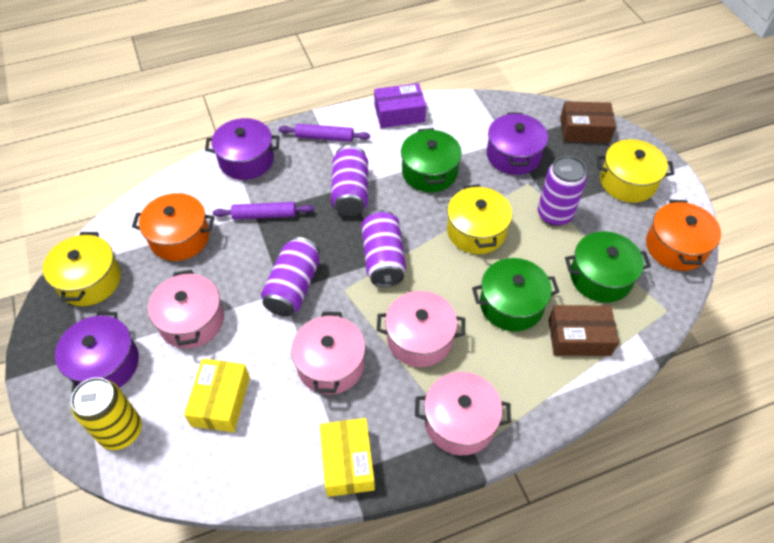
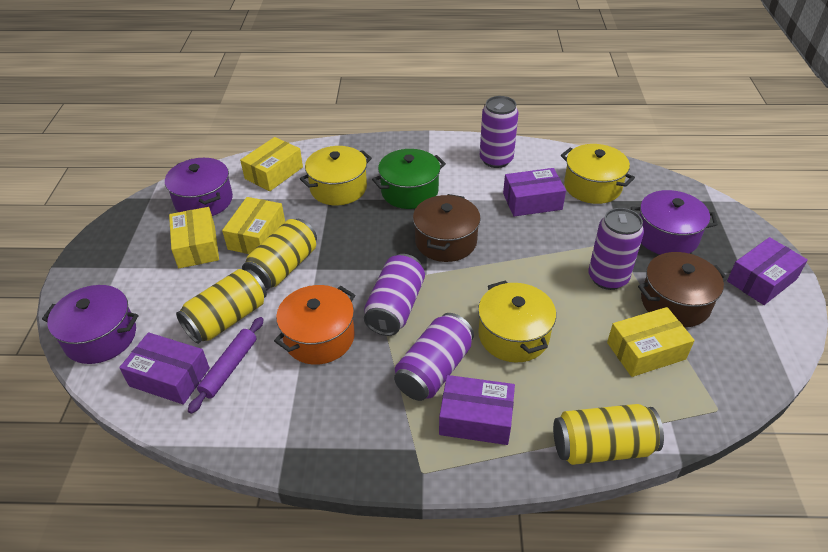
brown box: 2 -> 0
brown pot: 0 -> 2
green pot: 3 -> 1
orange pot: 2 -> 1
pink pot: 4 -> 0
purple box: 1 -> 4
purple rolling pin: 2 -> 1
yellow box: 2 -> 4
yellow can: 1 -> 3

